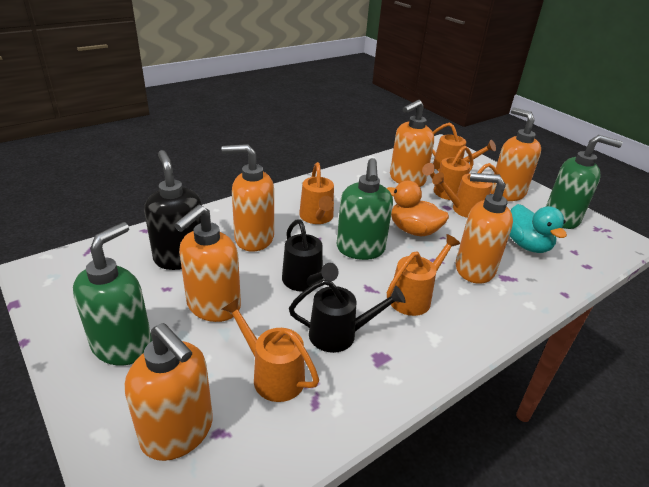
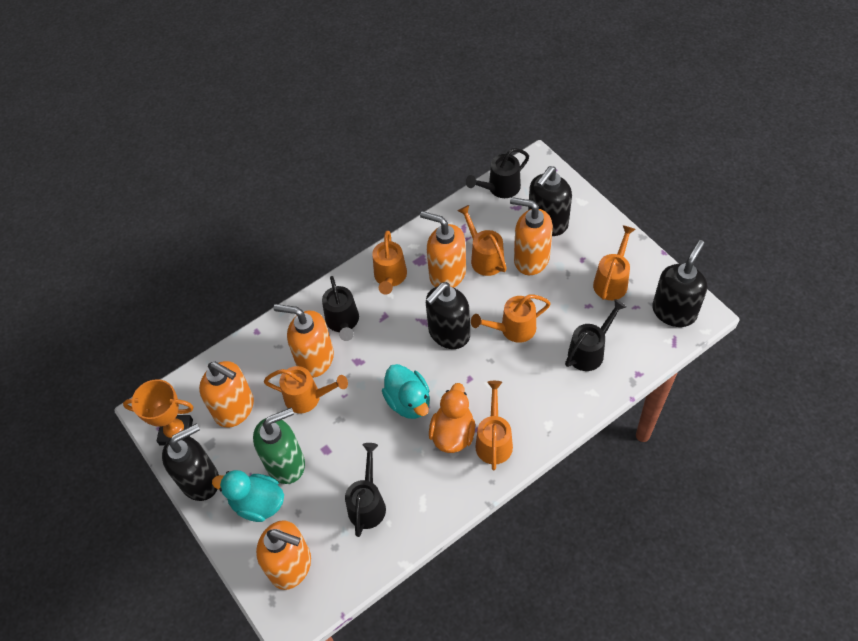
black soap dispenser: 1 -> 4
black watering can: 2 -> 4
green soap dispenser: 3 -> 1
orange soap dispenser: 6 -> 5
orange trophy: 0 -> 1
turquoise duck: 1 -> 2

